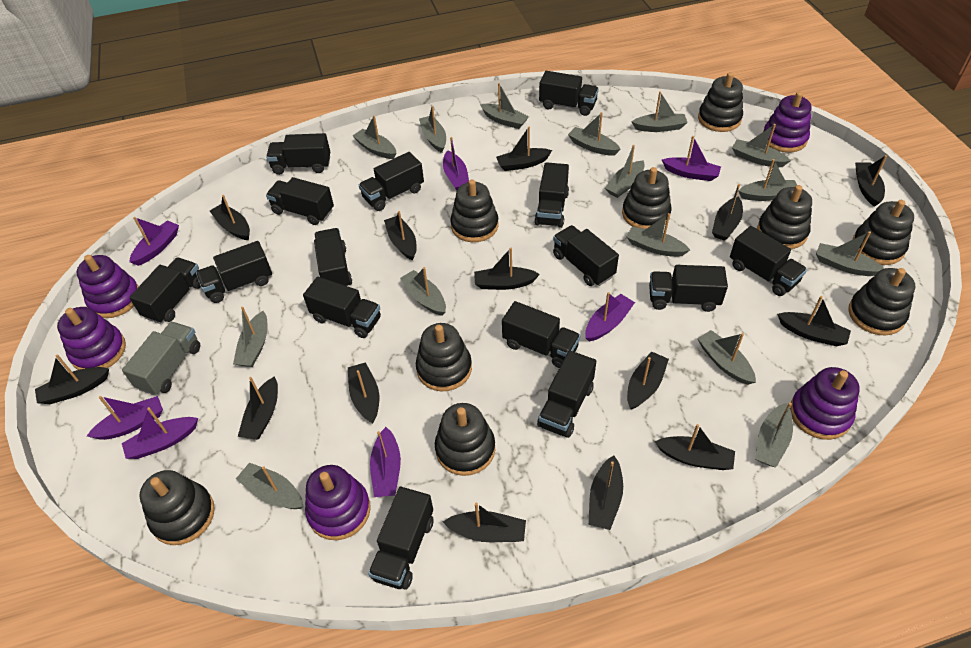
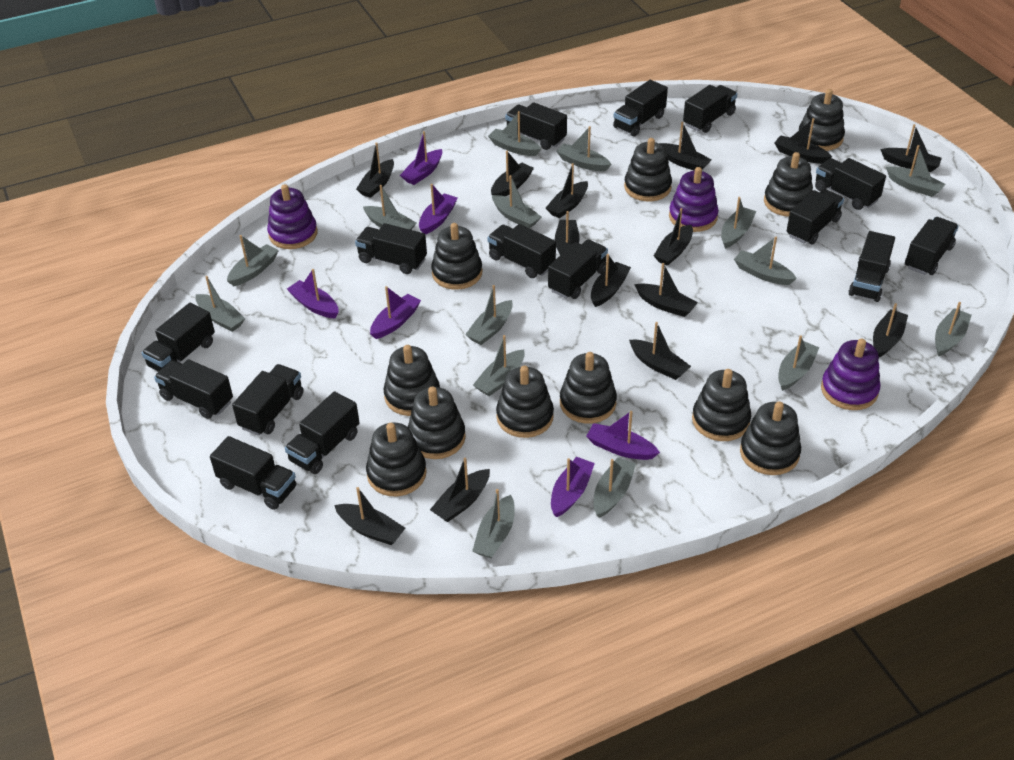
black stacking toy: 9 -> 11
grey truck: 1 -> 0
purple boat: 7 -> 6
purple stacking toy: 5 -> 3

